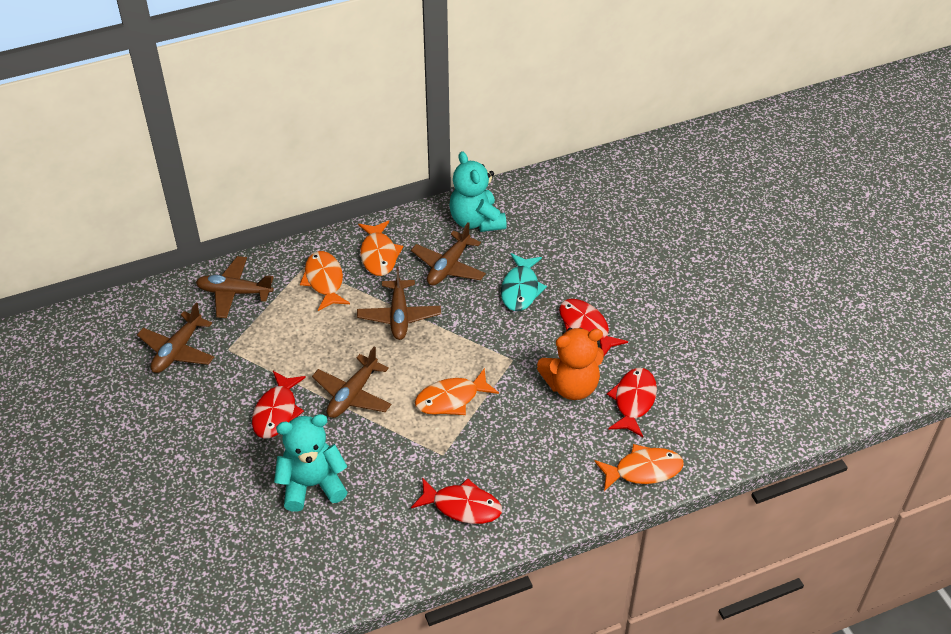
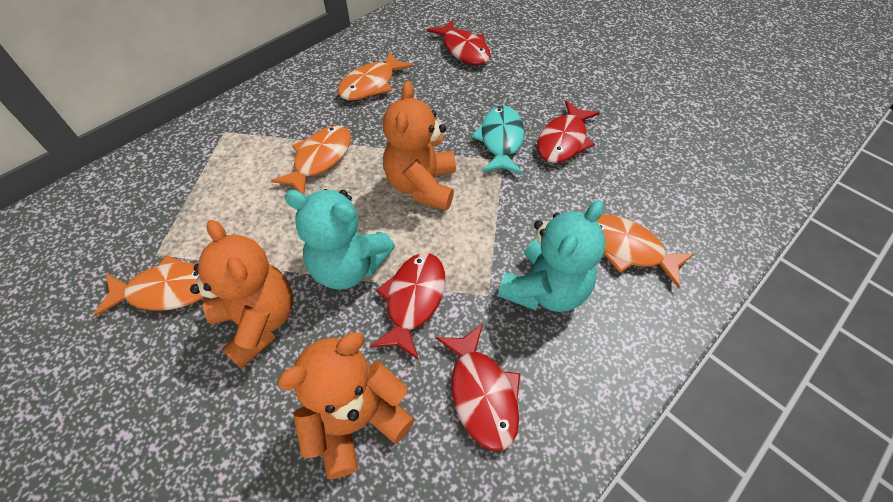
brown plane: 5 -> 0
orange teddy bear: 1 -> 3

